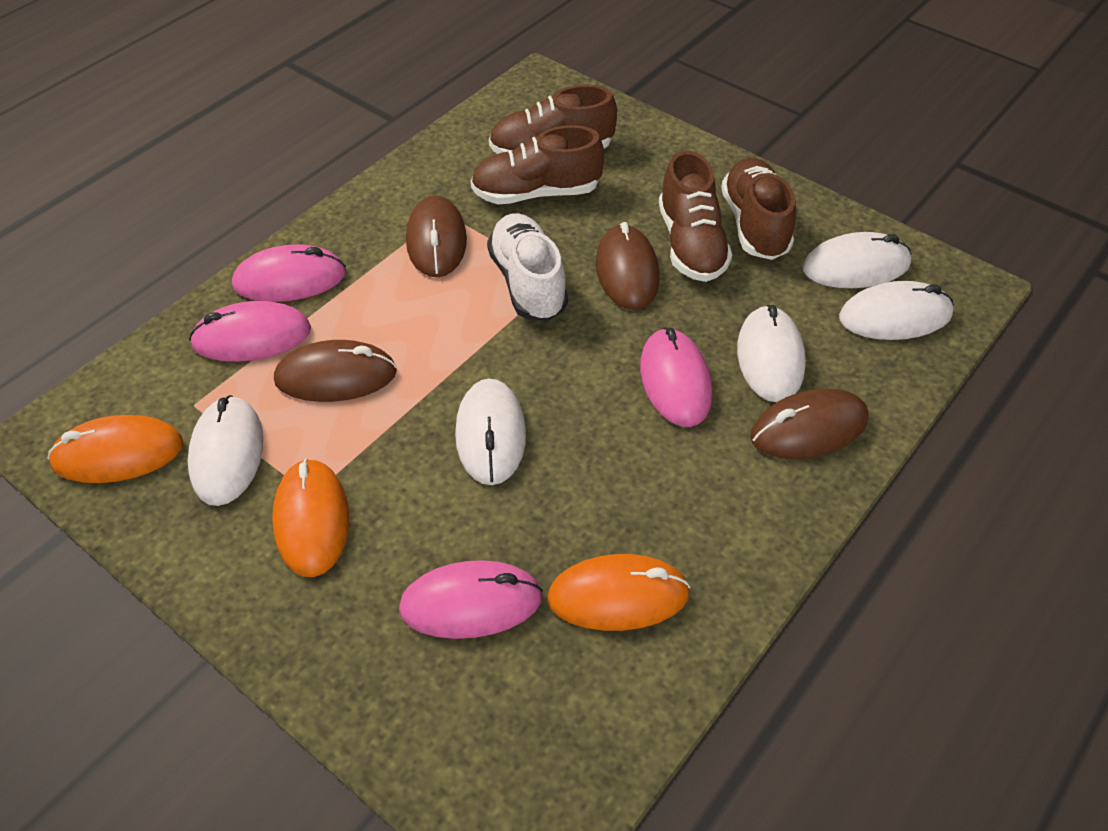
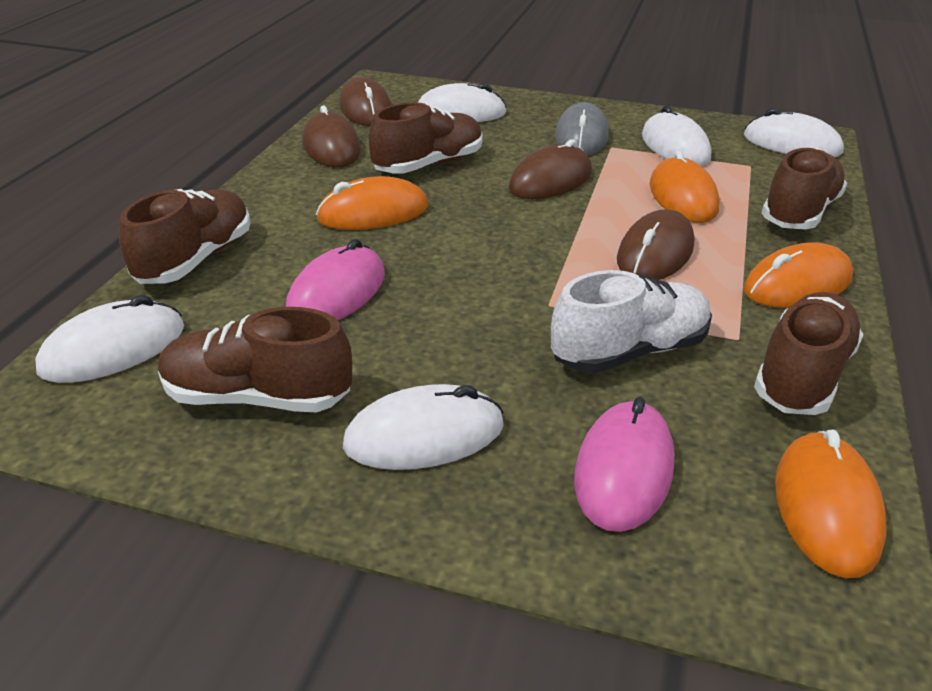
brown shoe: 4 -> 5
grey mouse: 0 -> 1
orange mouse: 3 -> 4
pink mouse: 4 -> 2

